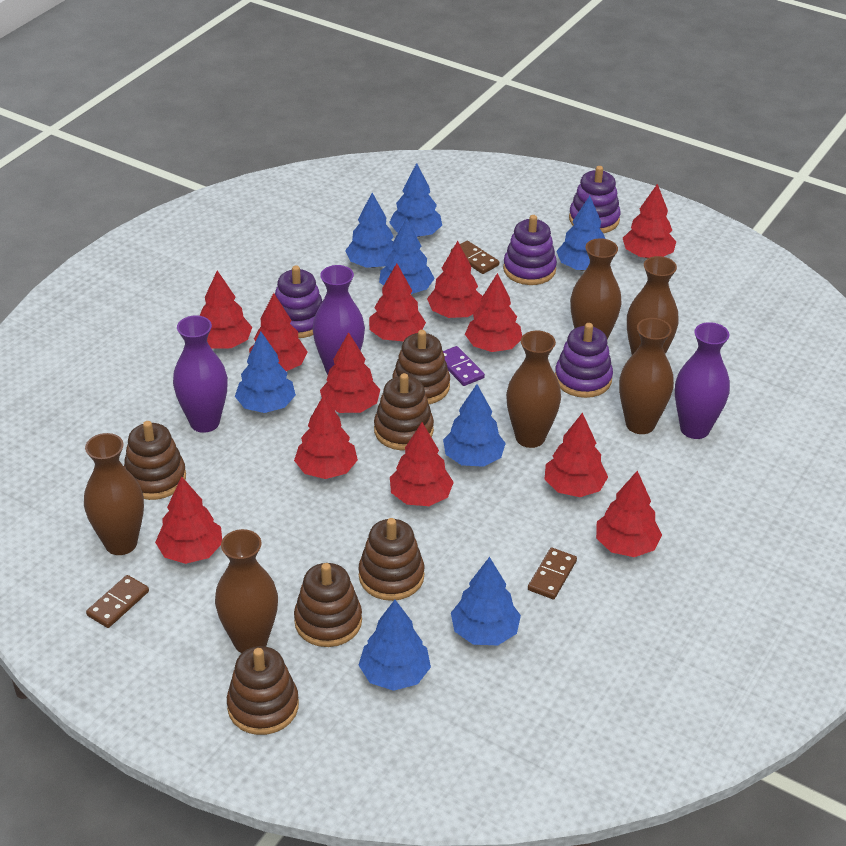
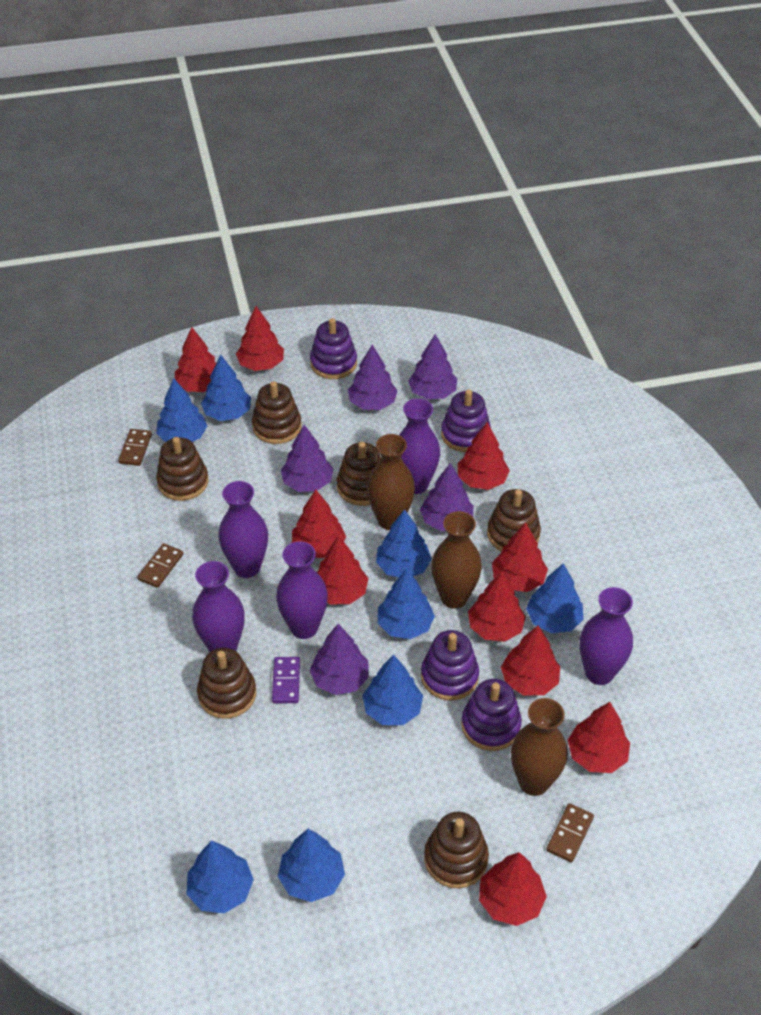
brown vase: 6 -> 3
purple tree: 0 -> 5
purple vase: 3 -> 5
red tree: 12 -> 10

